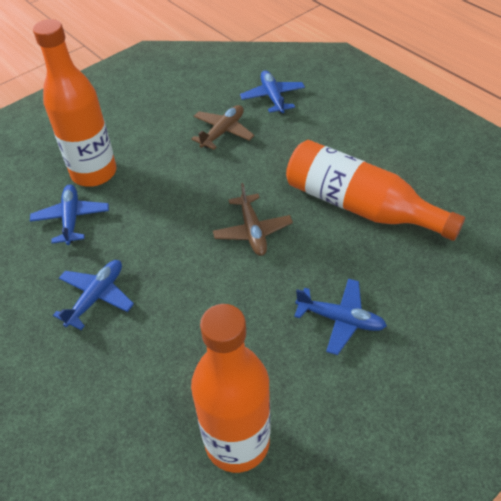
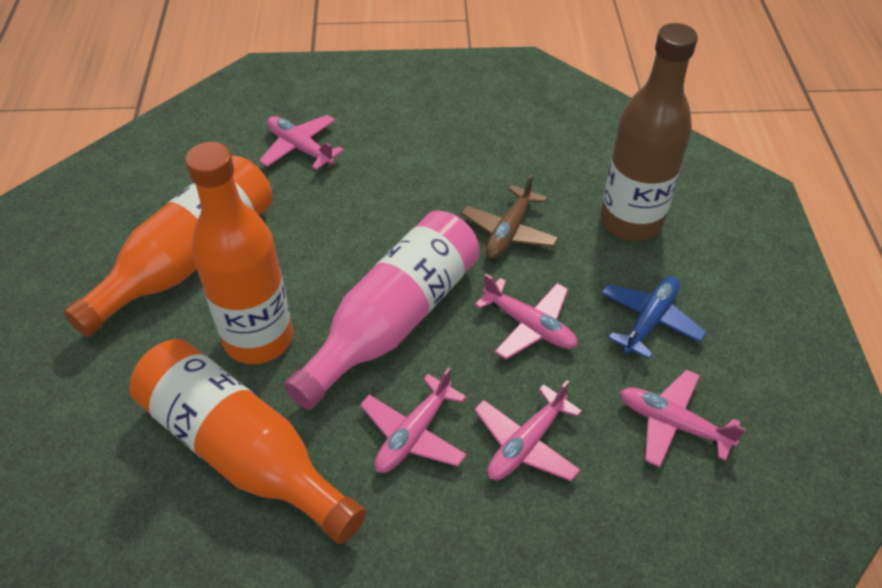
blue plane: 4 -> 1
brown bottle: 0 -> 1
brown plane: 2 -> 1
pink bottle: 0 -> 1
pink plane: 0 -> 5

